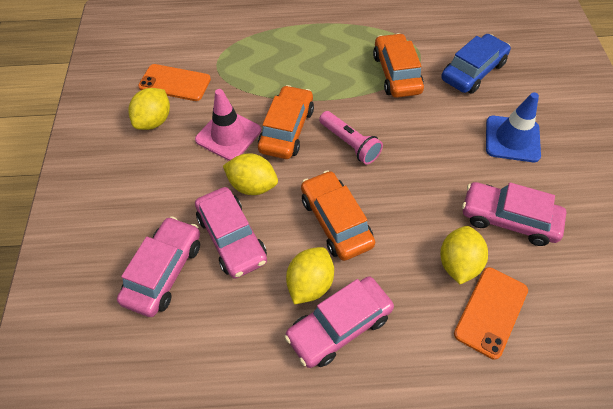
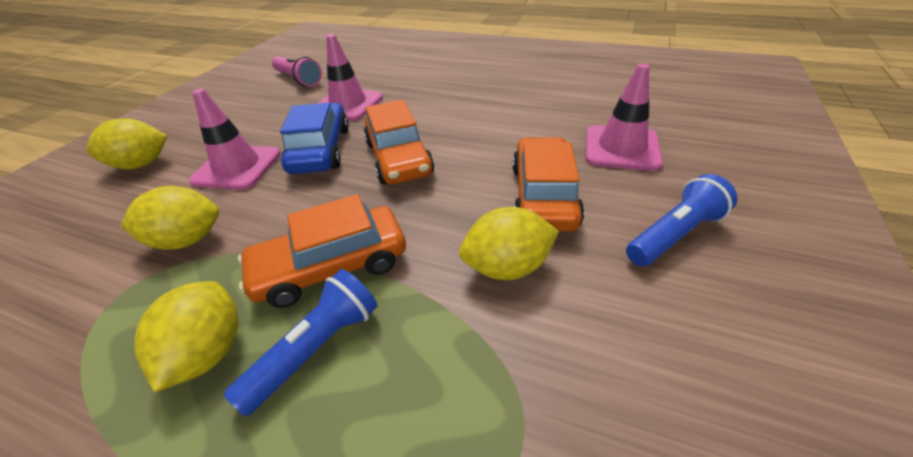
blue flashlight: 0 -> 2
blue traffic cone: 1 -> 0
orange phone: 2 -> 0
pink car: 4 -> 0
pink traffic cone: 1 -> 3

